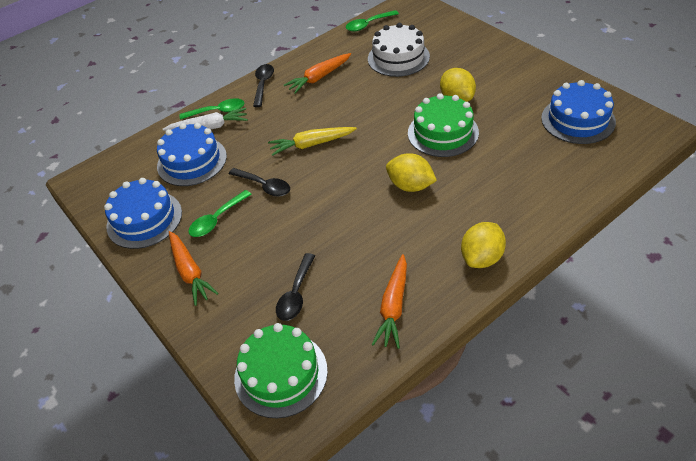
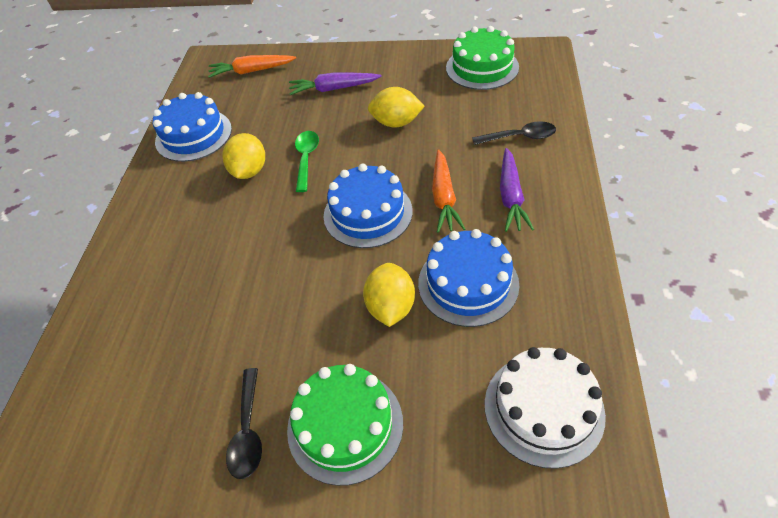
black spoon: 3 -> 2
green spoon: 3 -> 1
orange carrot: 3 -> 2
purple carrot: 0 -> 2
white carrot: 1 -> 0
yellow carrot: 1 -> 0

